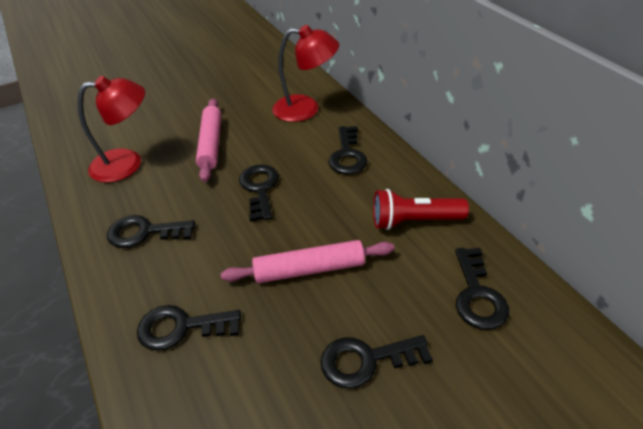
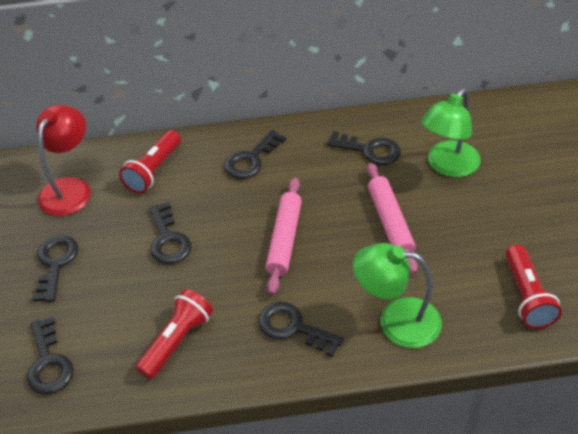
green lamp: 0 -> 2
red flashlight: 1 -> 3
red lamp: 2 -> 1

